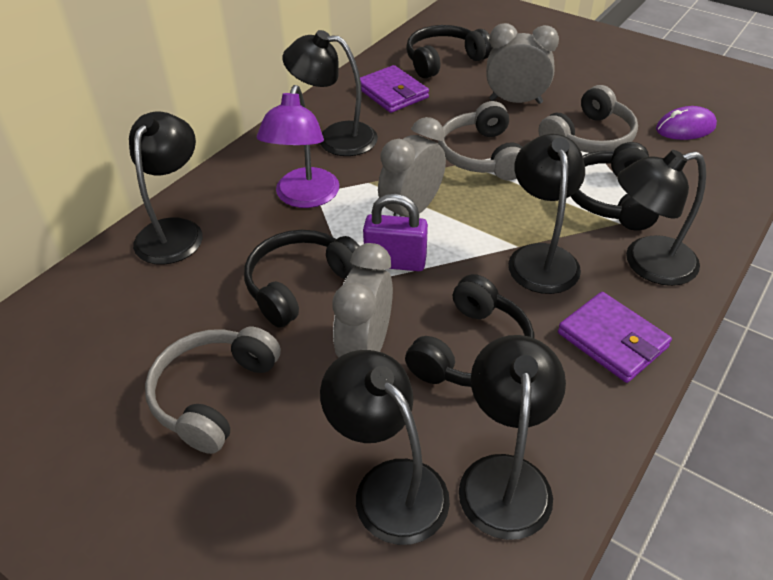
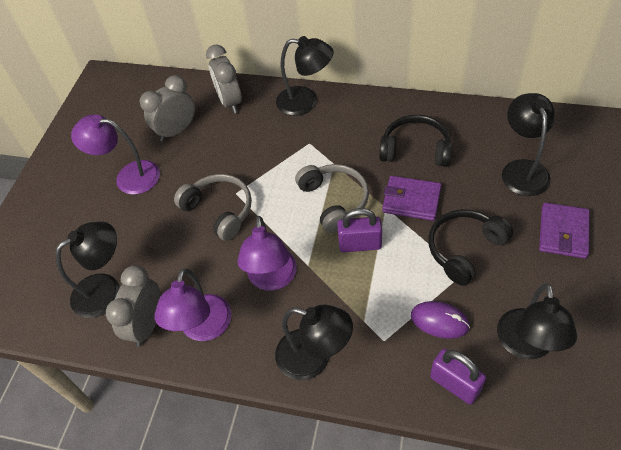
black headphones: 4 -> 2
black lamp: 6 -> 5
grey headphones: 3 -> 2
purple lamp: 1 -> 3
purple padlock: 1 -> 2

